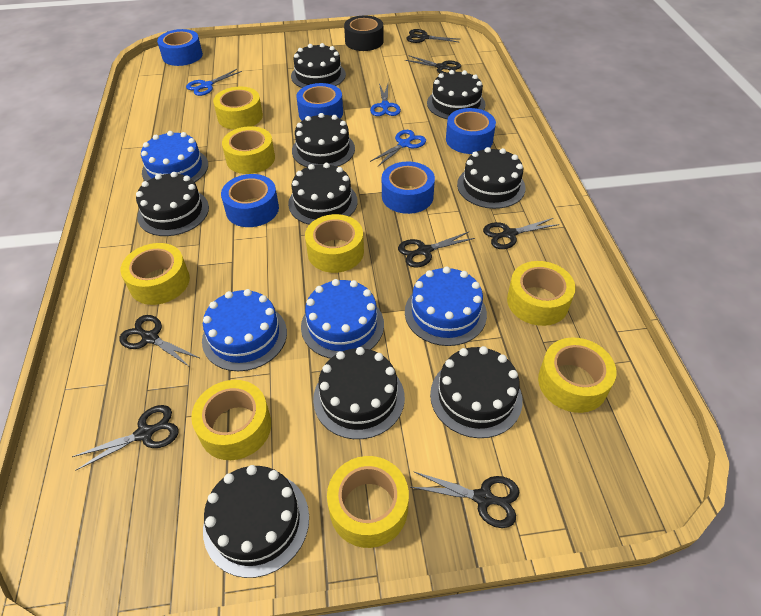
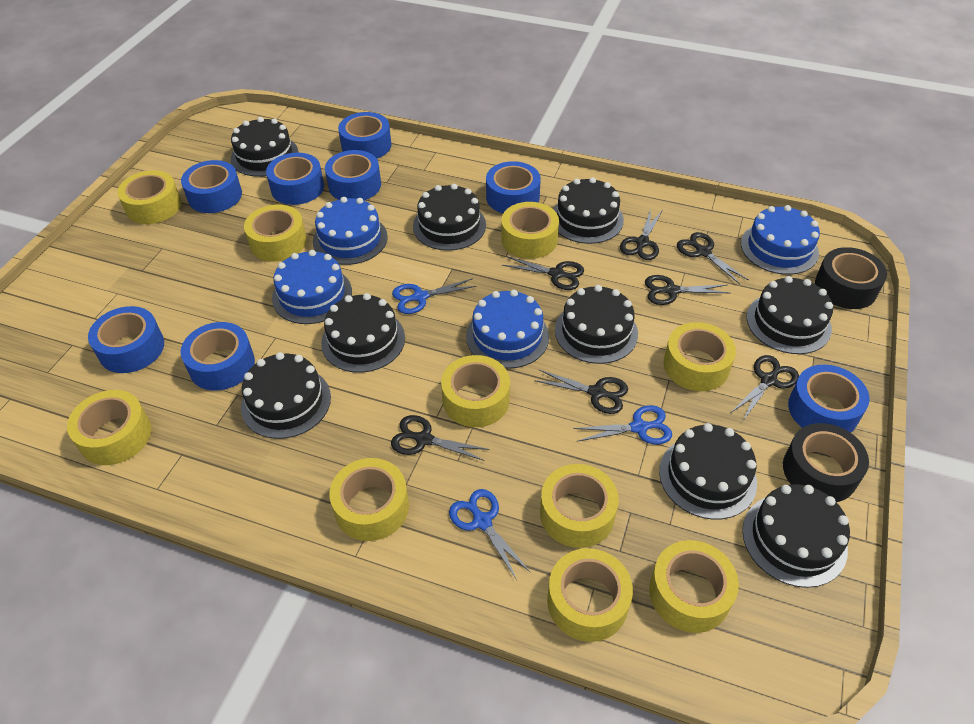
black tape: 1 -> 2
blue tape: 5 -> 8
yellow tape: 8 -> 10

